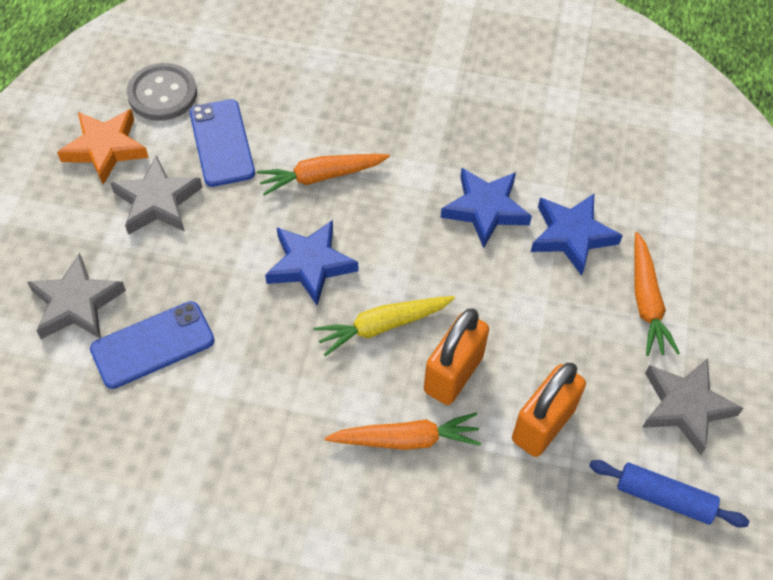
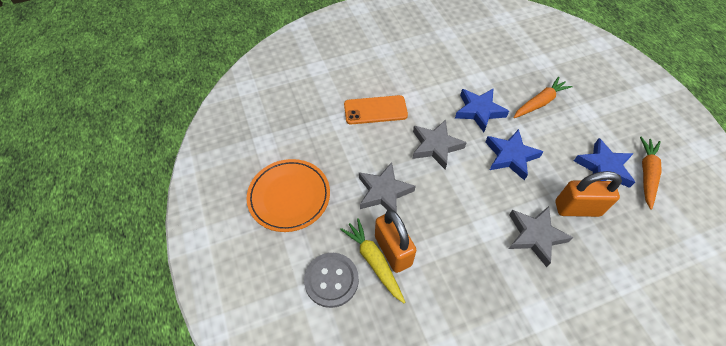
blue phone: 2 -> 0
blue rolling pin: 1 -> 0
orange carrot: 3 -> 2
orange phone: 0 -> 1
orange plate: 0 -> 1
orange star: 1 -> 0

